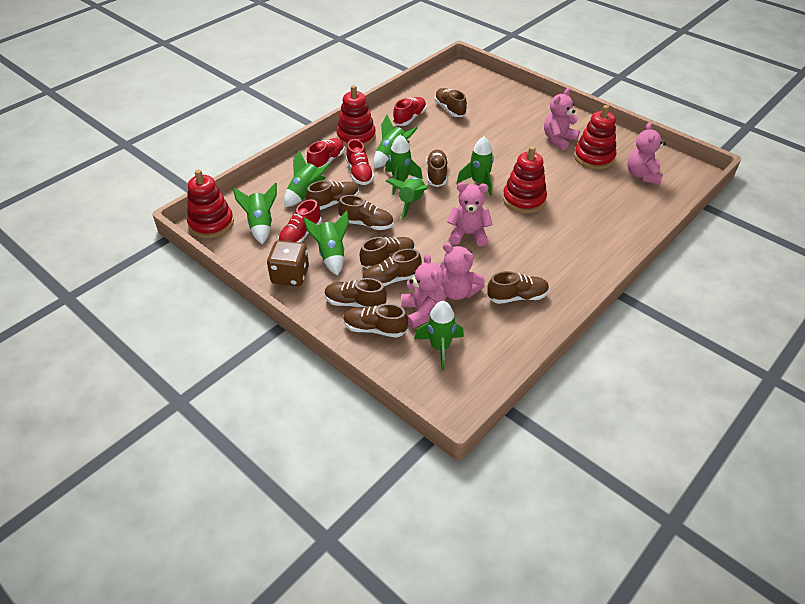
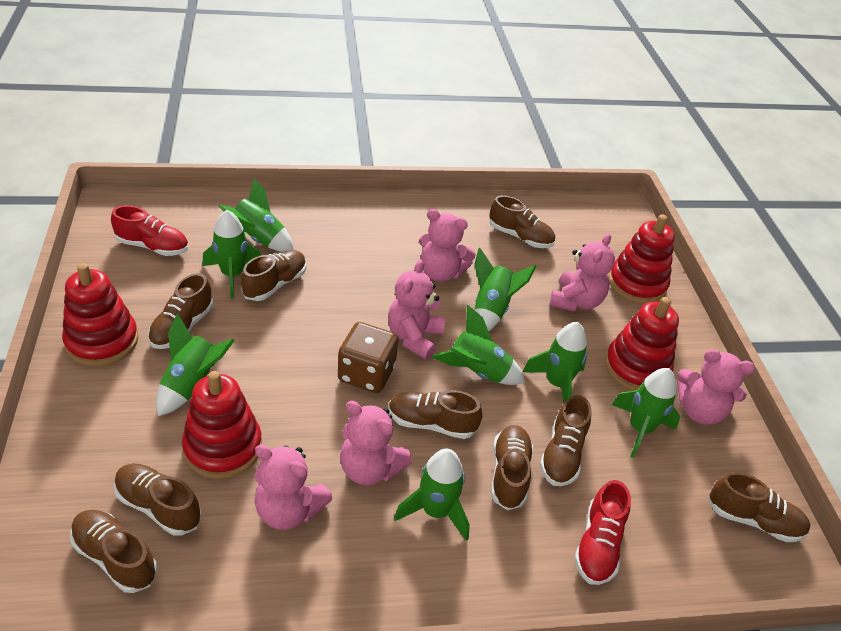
pink teddy bear: 5 -> 6
red shoe: 4 -> 2

